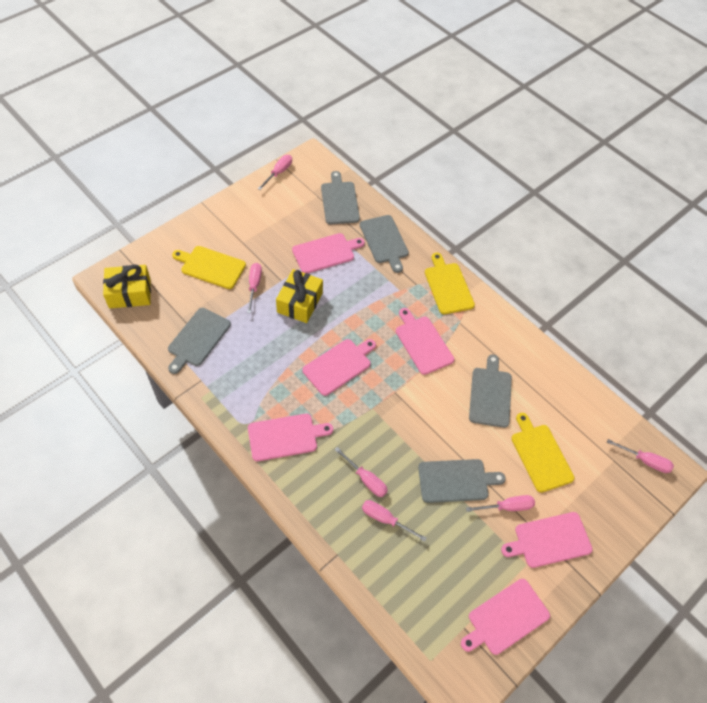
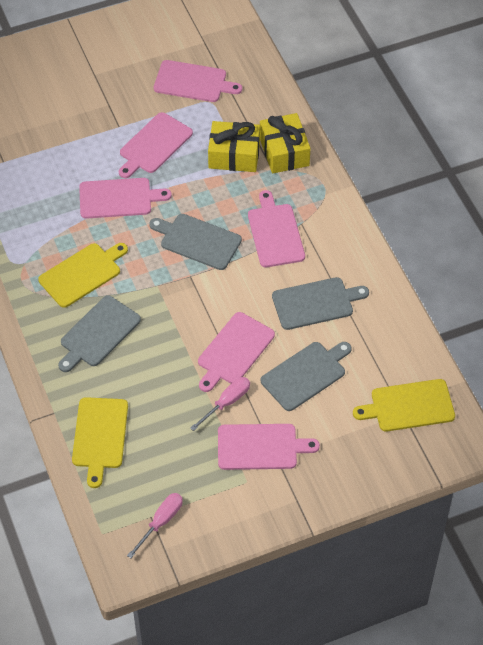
grey cutting board: 5 -> 4
pink screwdriver: 6 -> 2

